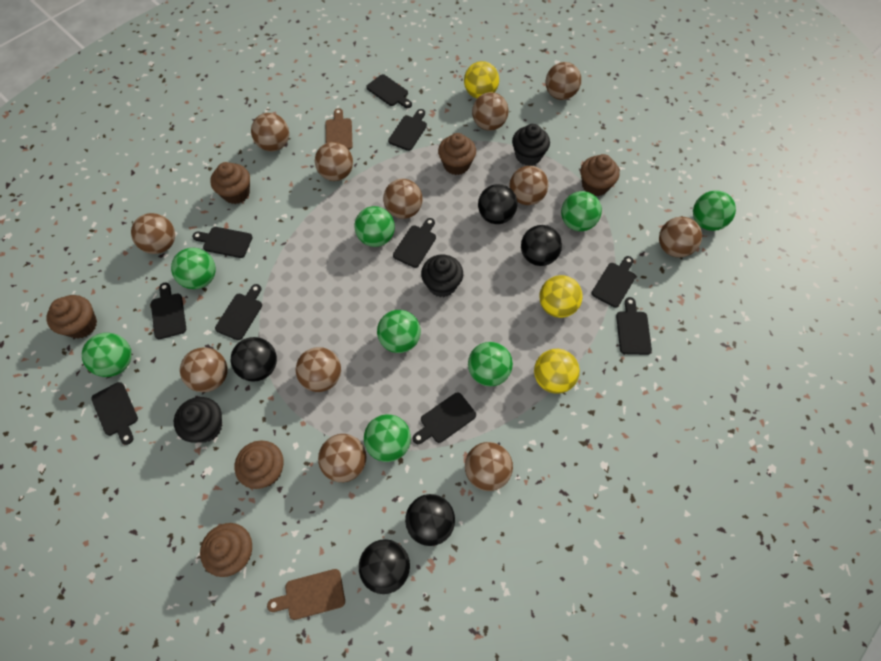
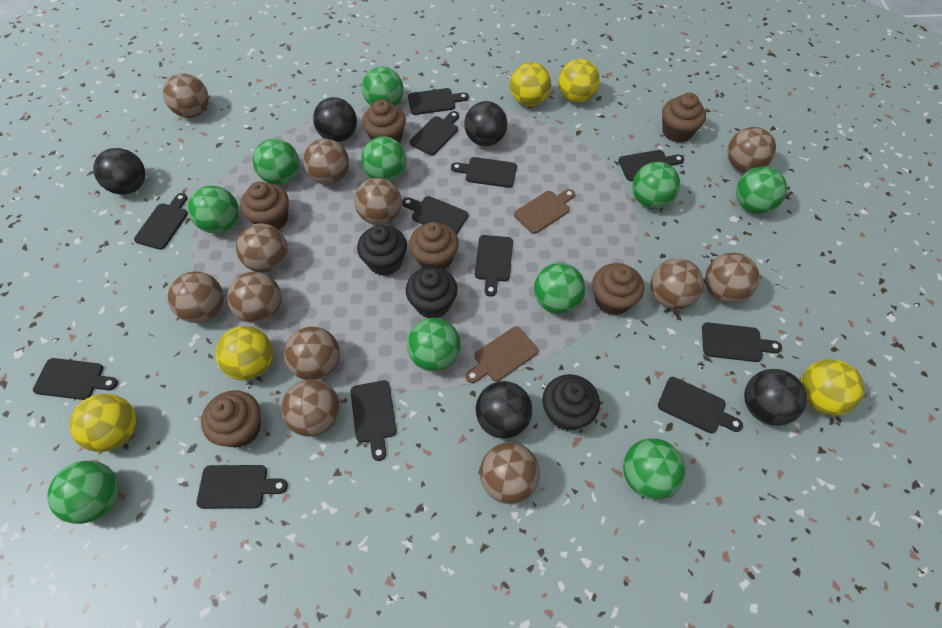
black cutting board: 10 -> 12
green ball: 8 -> 10
yellow ball: 3 -> 5

